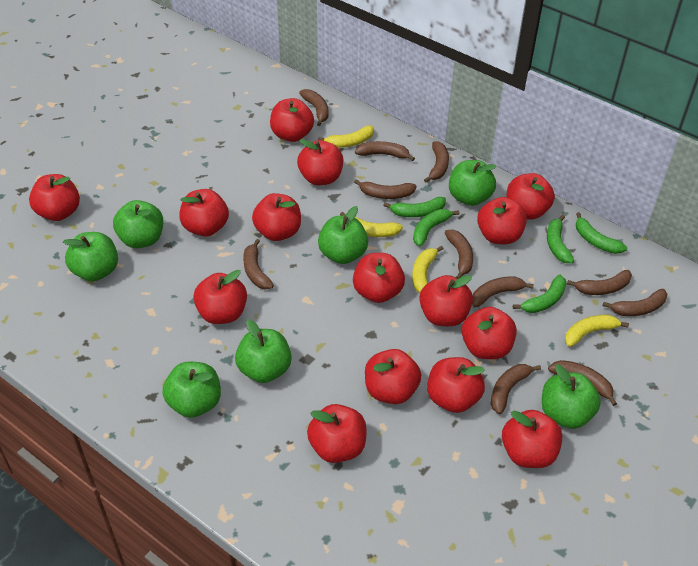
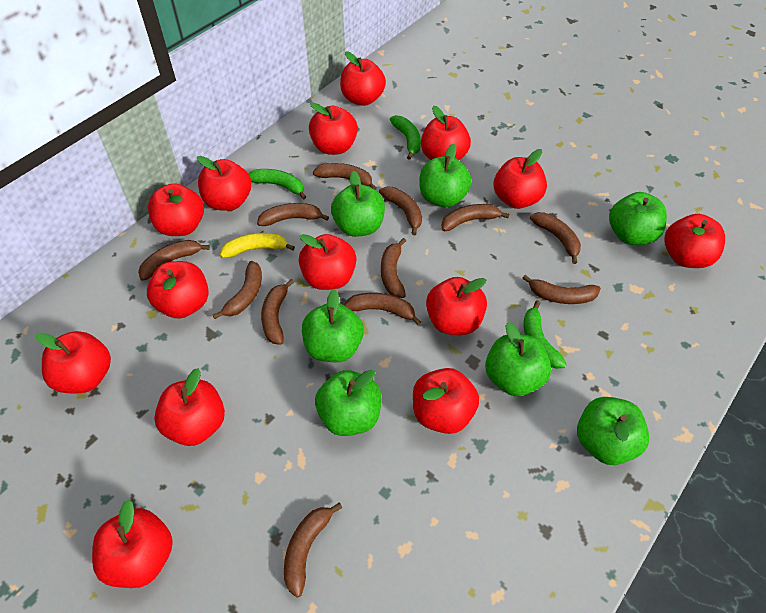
brown banana: 11 -> 12
green banana: 5 -> 3
red apple: 15 -> 14
yellow banana: 4 -> 1

